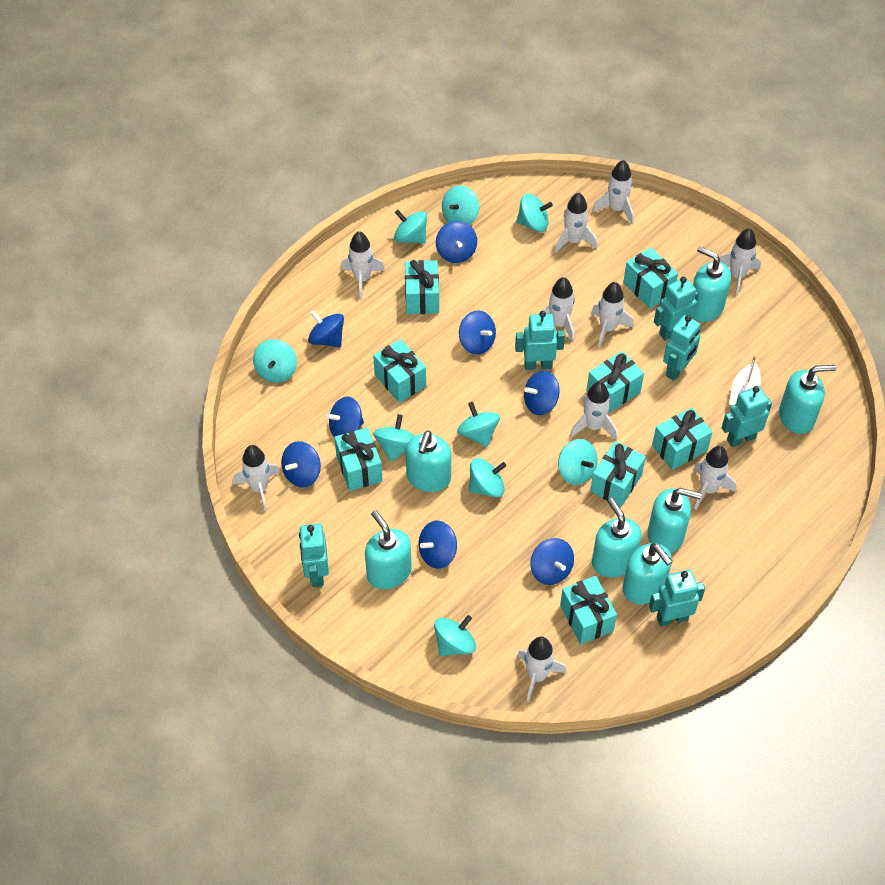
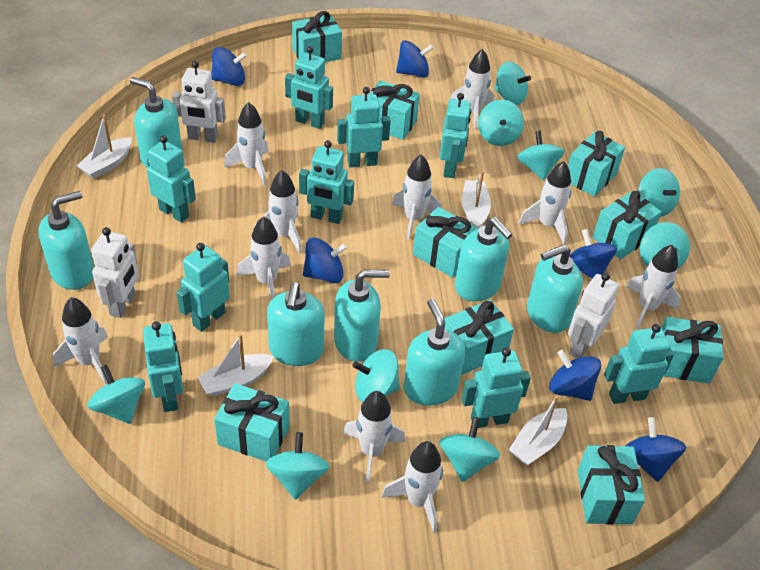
blue spinning top: 8 -> 6
turquoise gift: 8 -> 9
turquoise robot: 6 -> 9
white boat: 1 -> 4
white robot: 0 -> 3

